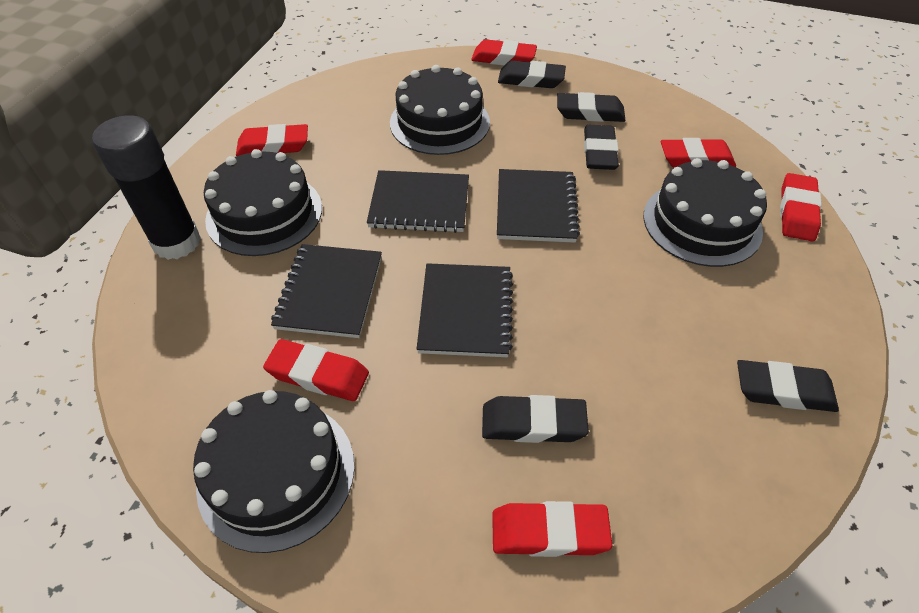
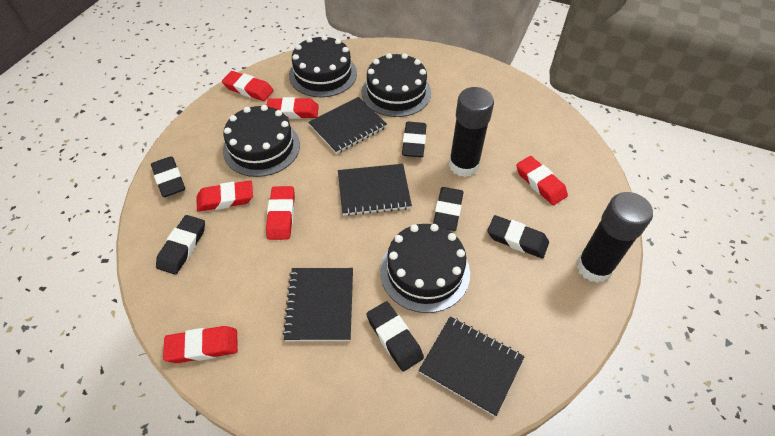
black eraser: 5 -> 6
black glue stick: 1 -> 2

